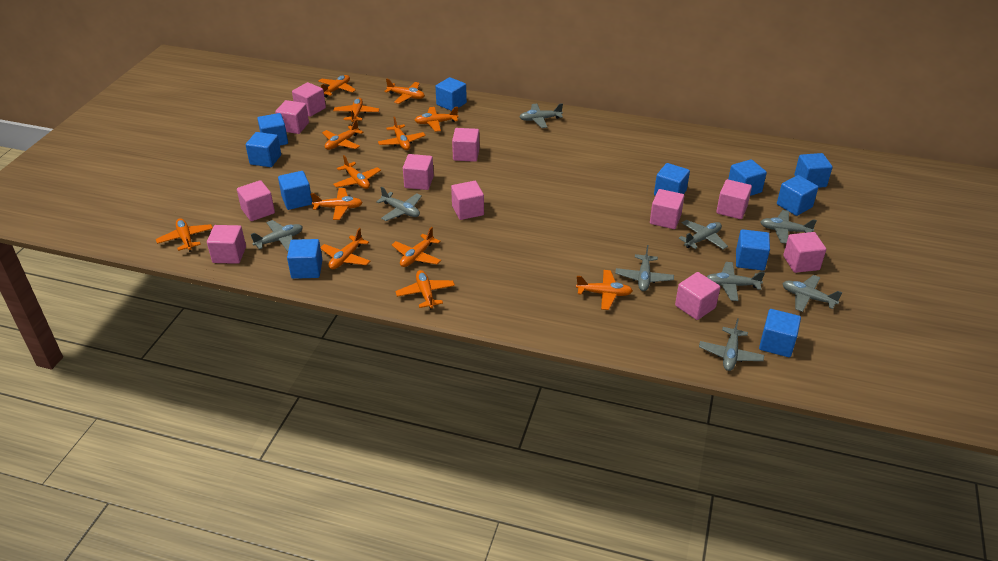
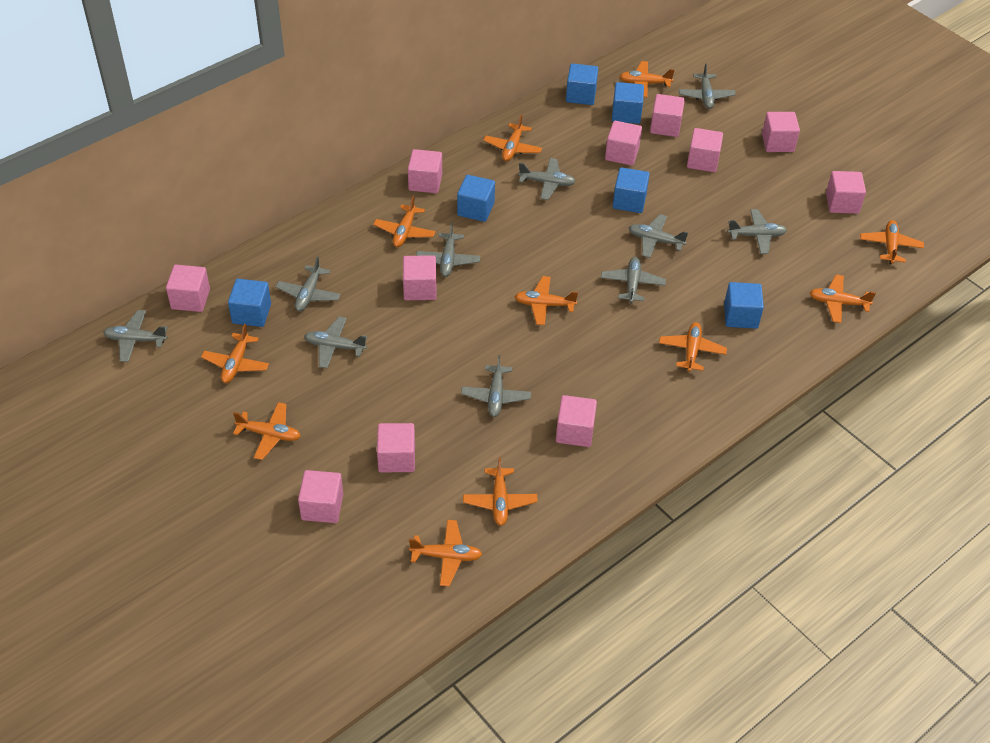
blue cube: 11 -> 6
grey plane: 9 -> 10
orange plane: 13 -> 11

